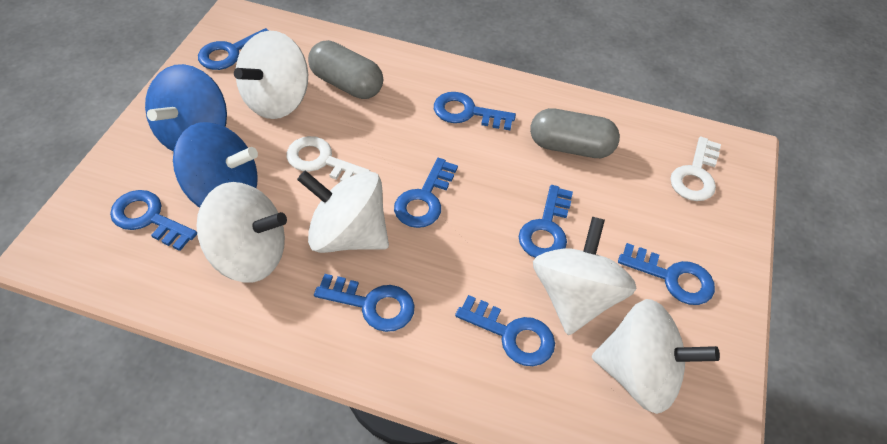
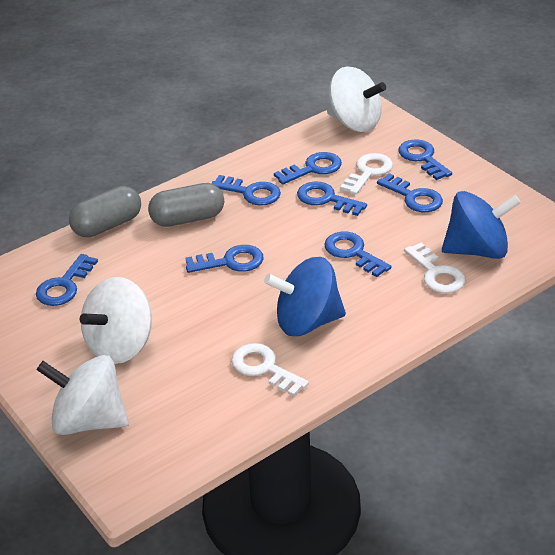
white key: 2 -> 3
white spinning top: 5 -> 3

